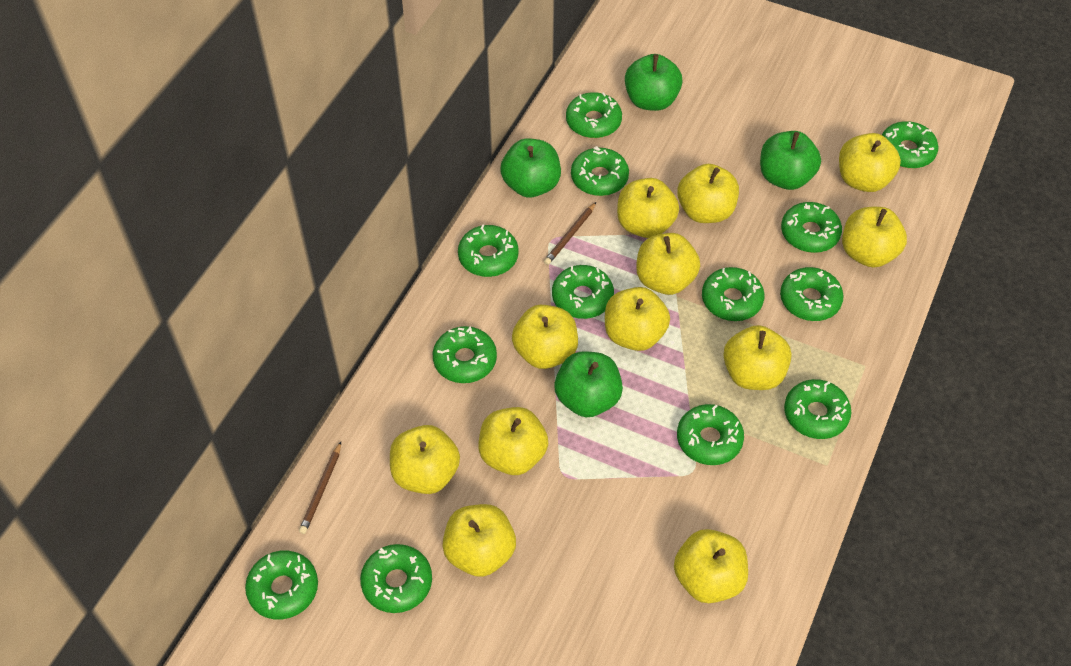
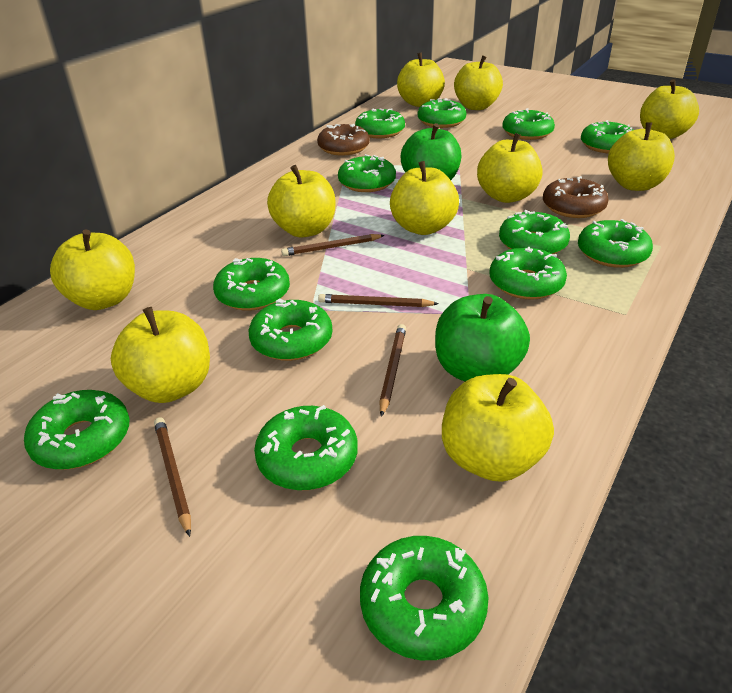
brown donut: 0 -> 2
brown pencil: 2 -> 4
green apple: 4 -> 2
yellow apple: 12 -> 10

